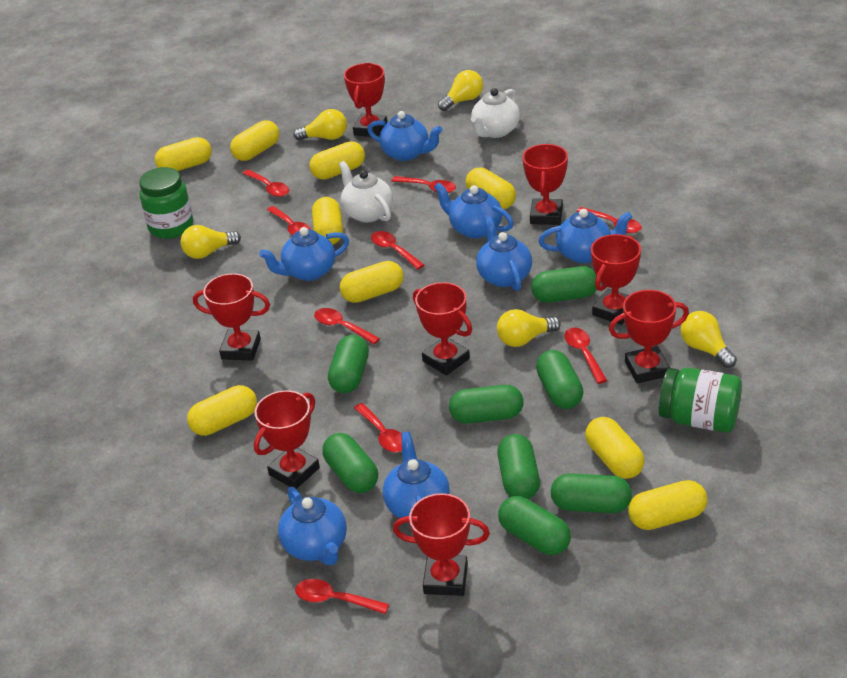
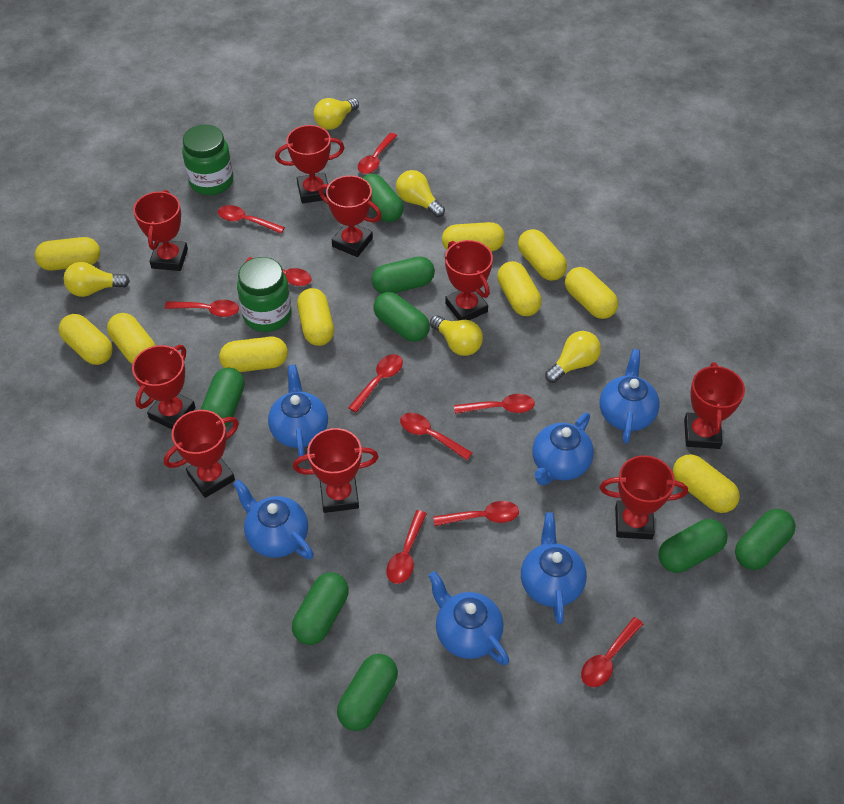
blue teapot: 7 -> 6
red spoon: 9 -> 10
red trophy: 8 -> 9
white teapot: 2 -> 0
yellow capsule: 9 -> 10

